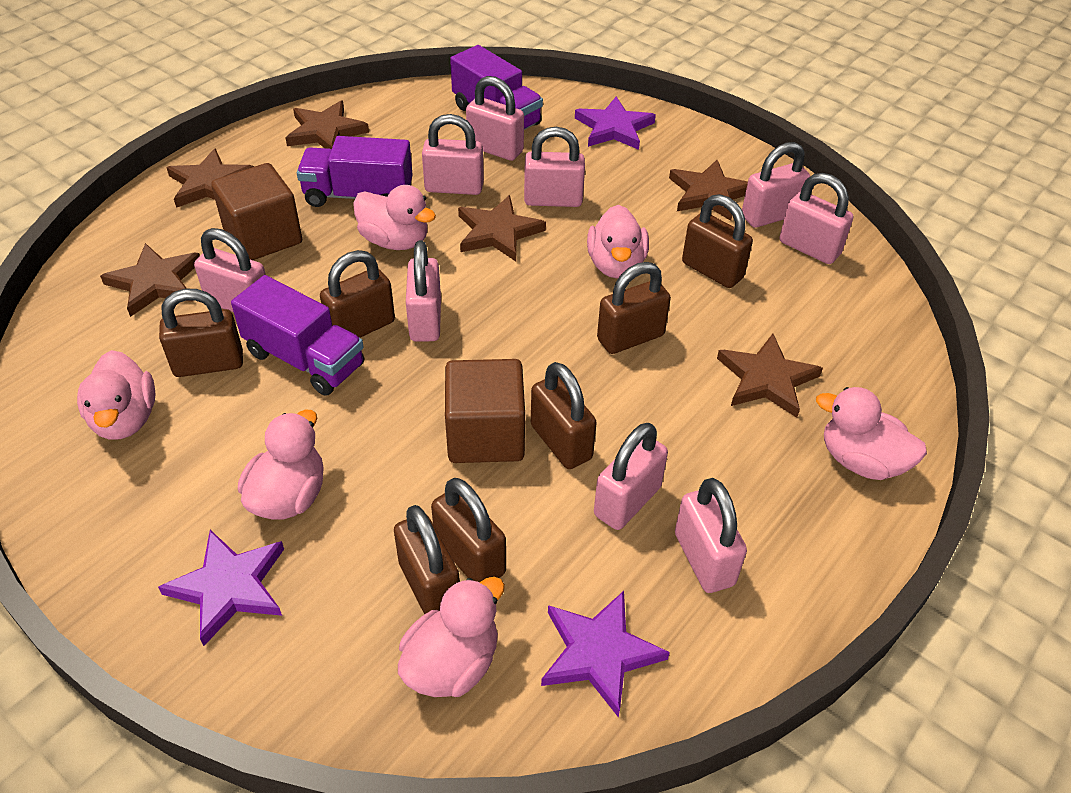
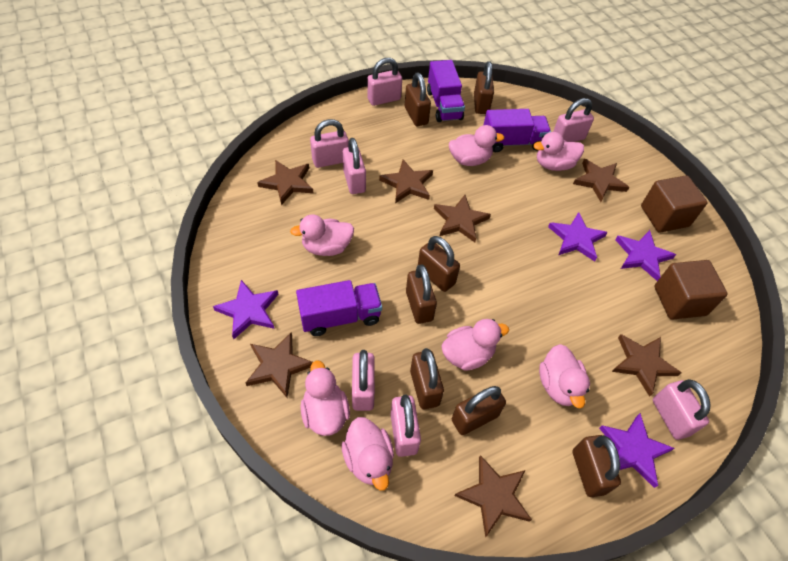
brown star: 6 -> 7
pink duck: 6 -> 7
pink padlock: 9 -> 7
purple star: 3 -> 4

